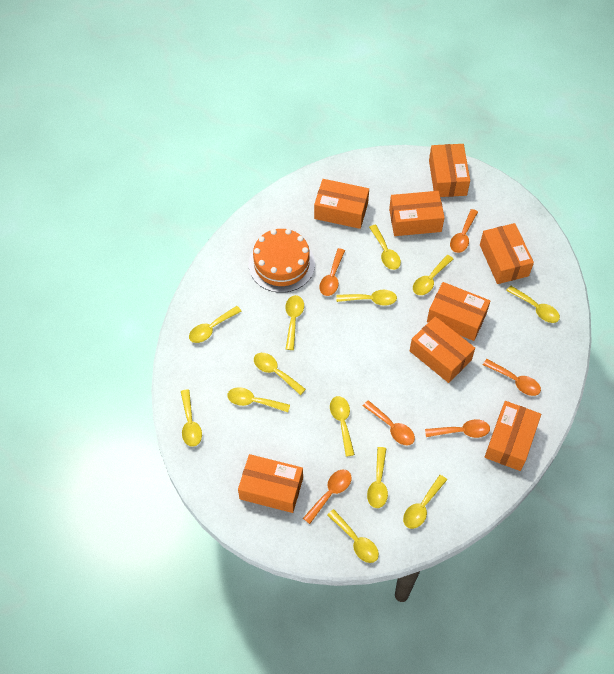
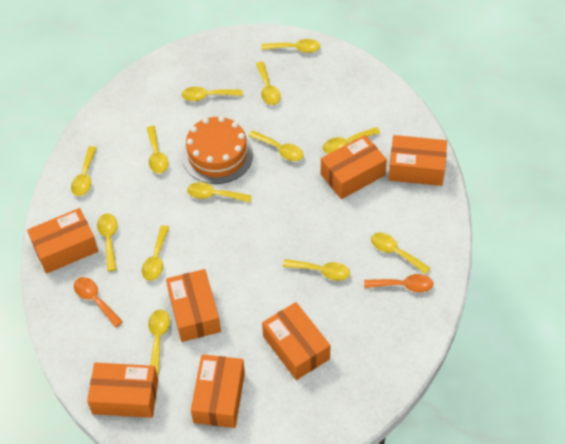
orange box: 8 -> 7
orange spoon: 6 -> 2

